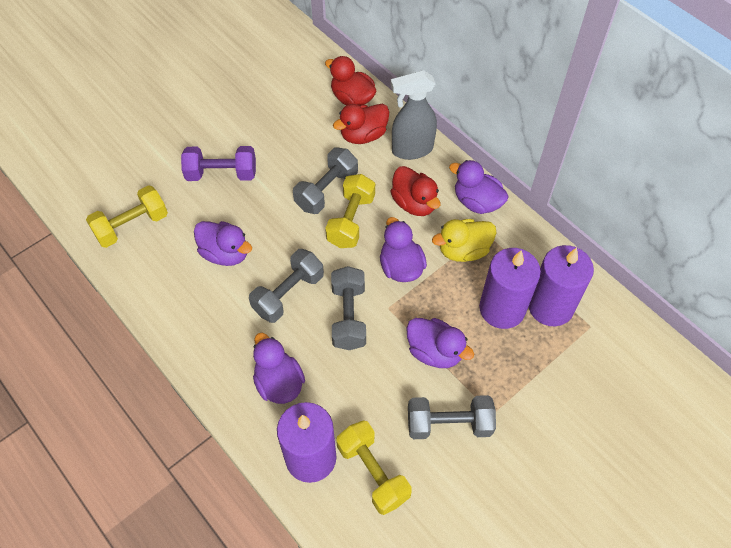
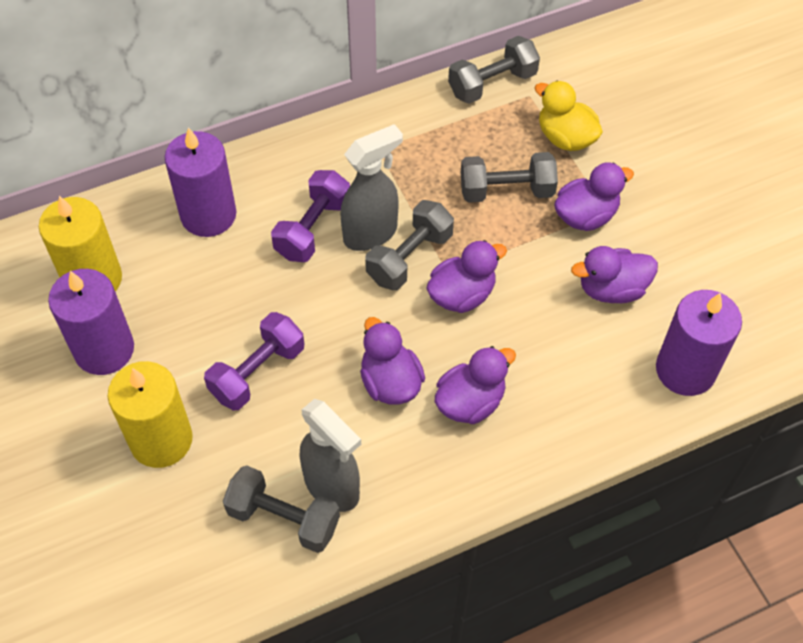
grey spray bottle: 1 -> 2
purple dumbbell: 1 -> 2
red duck: 3 -> 0
yellow candle: 0 -> 2
yellow dumbbell: 3 -> 0

